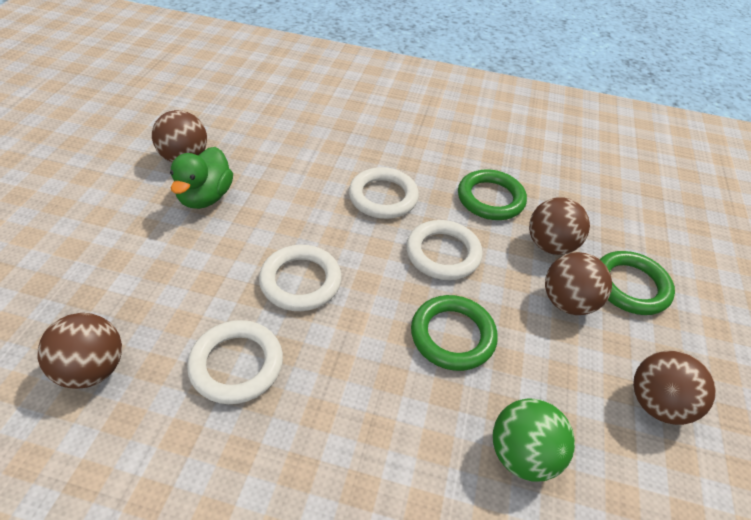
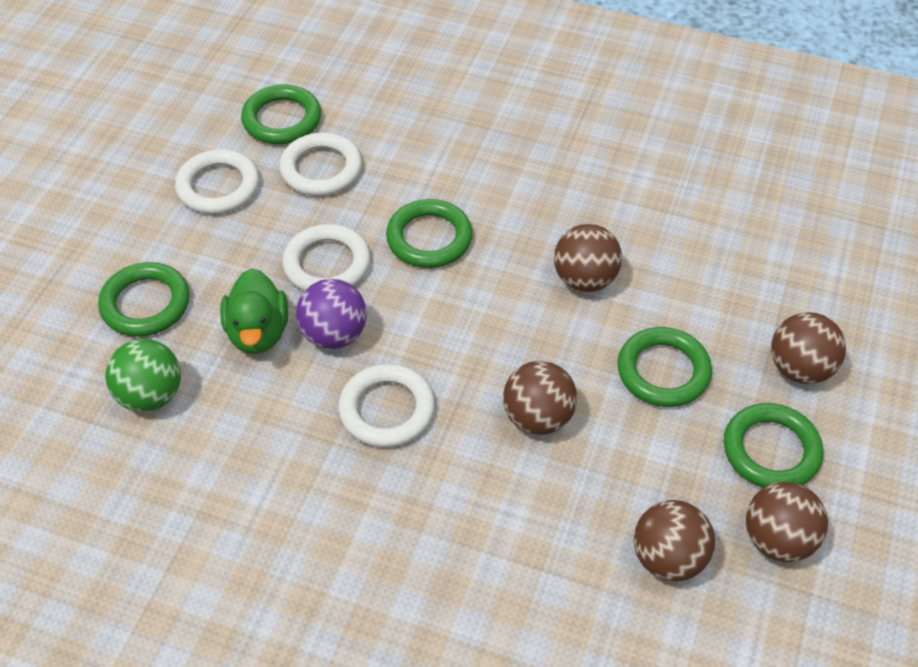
green ring: 3 -> 5
purple ball: 0 -> 1

